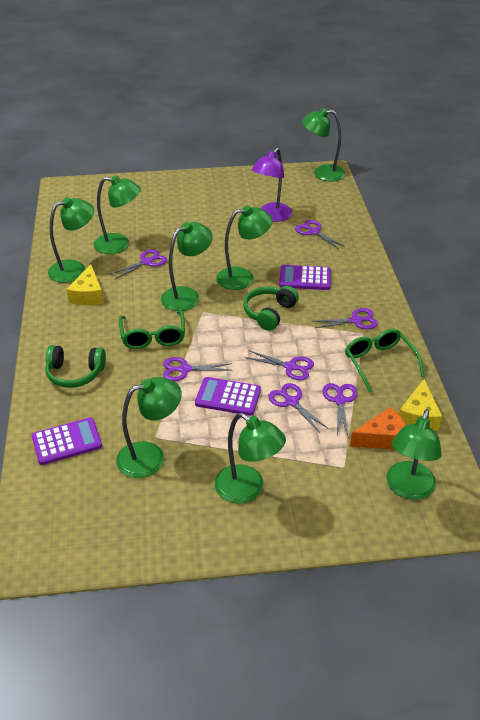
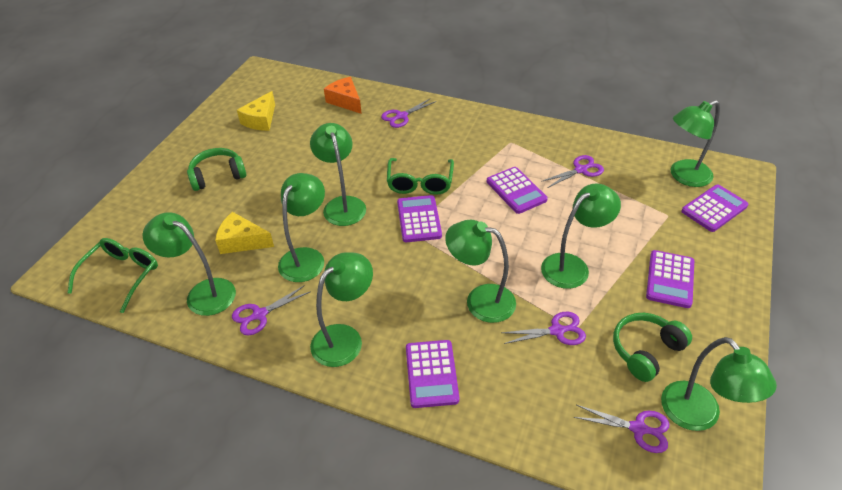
purple calculator: 3 -> 5
purple lamp: 1 -> 0
purple scissors: 7 -> 5

